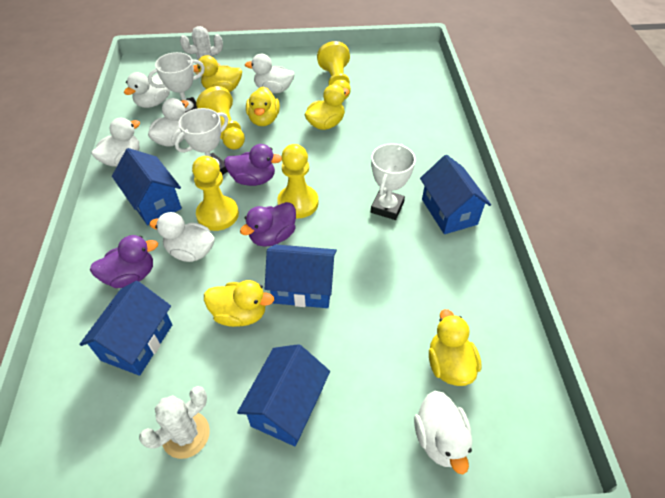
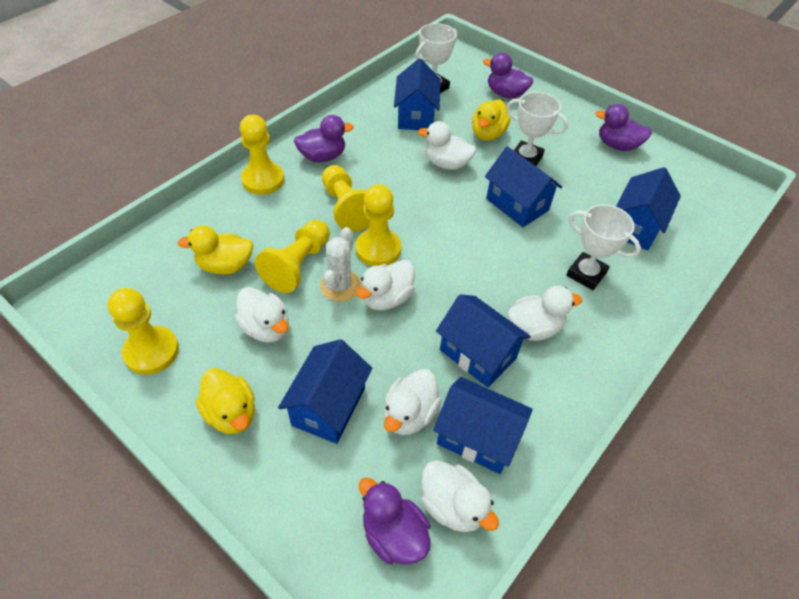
blue house: 5 -> 6
purple duck: 3 -> 4
white cactus: 2 -> 1
yellow duck: 5 -> 3
yellow pawn: 4 -> 5

